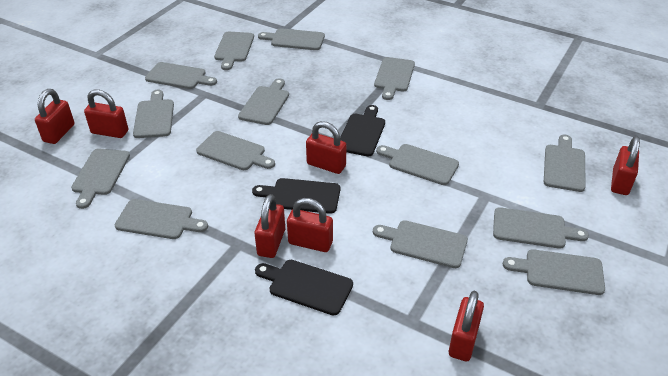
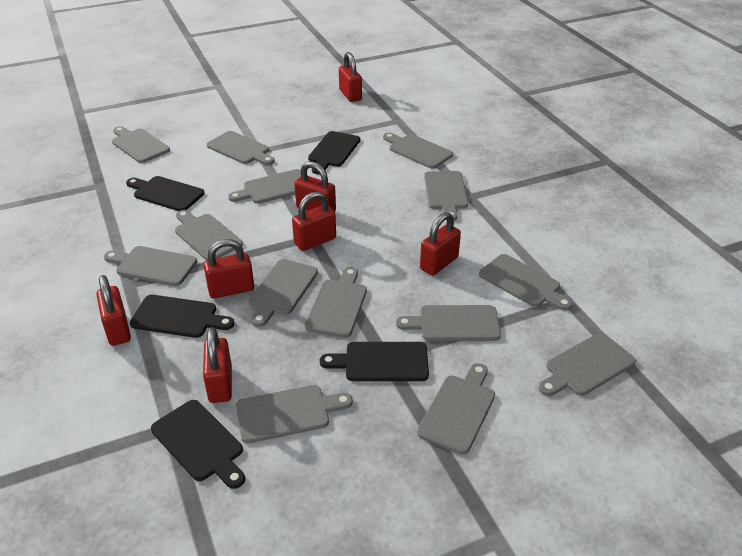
black cutting board: 3 -> 5

